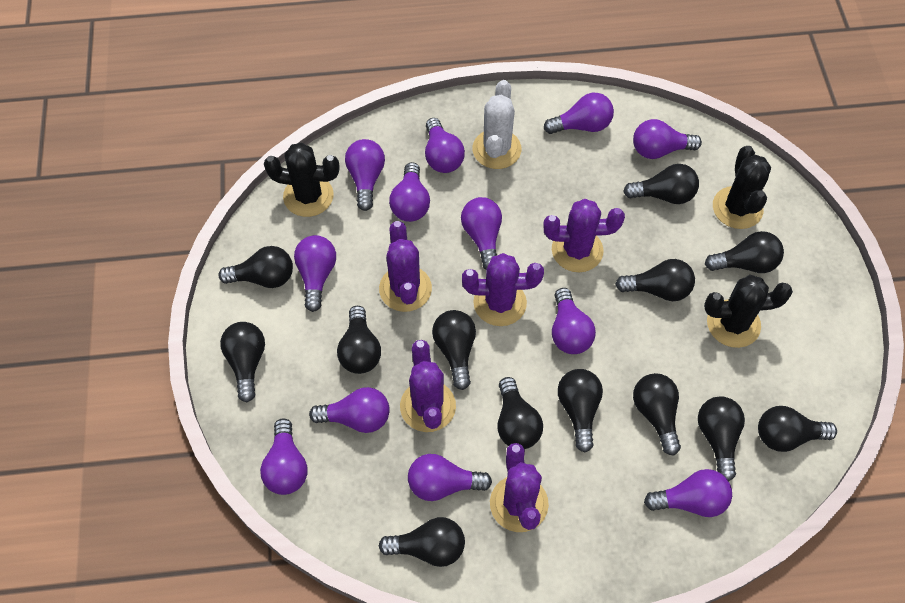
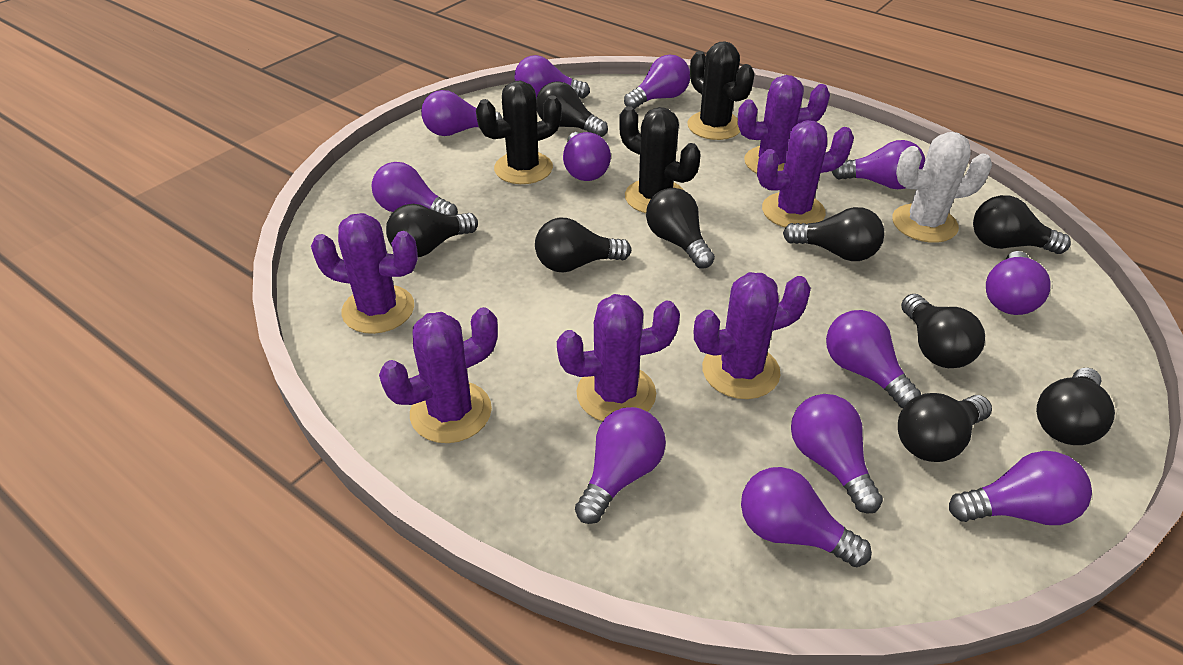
black light bulb: 13 -> 9
purple cactus: 5 -> 6

